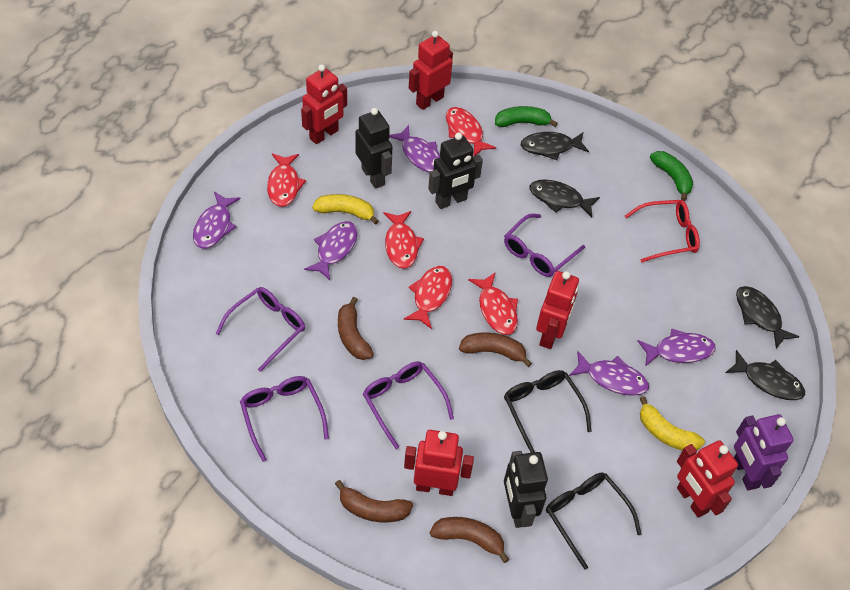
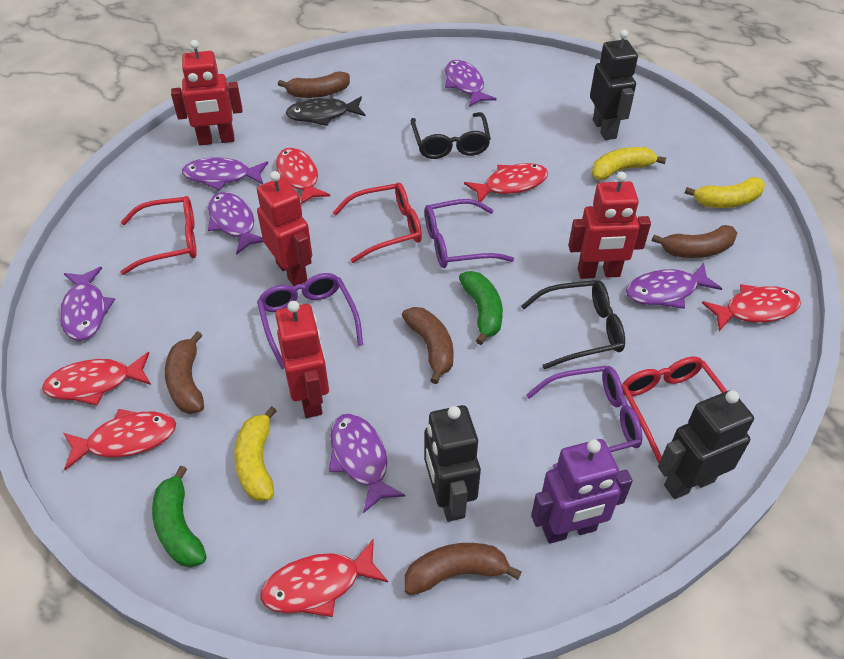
black fish: 4 -> 1
brown banana: 4 -> 5
purple fish: 5 -> 6
purple glasses: 4 -> 3
red fish: 5 -> 6
red glasses: 1 -> 3
red robot: 5 -> 4
yellow banana: 2 -> 3

